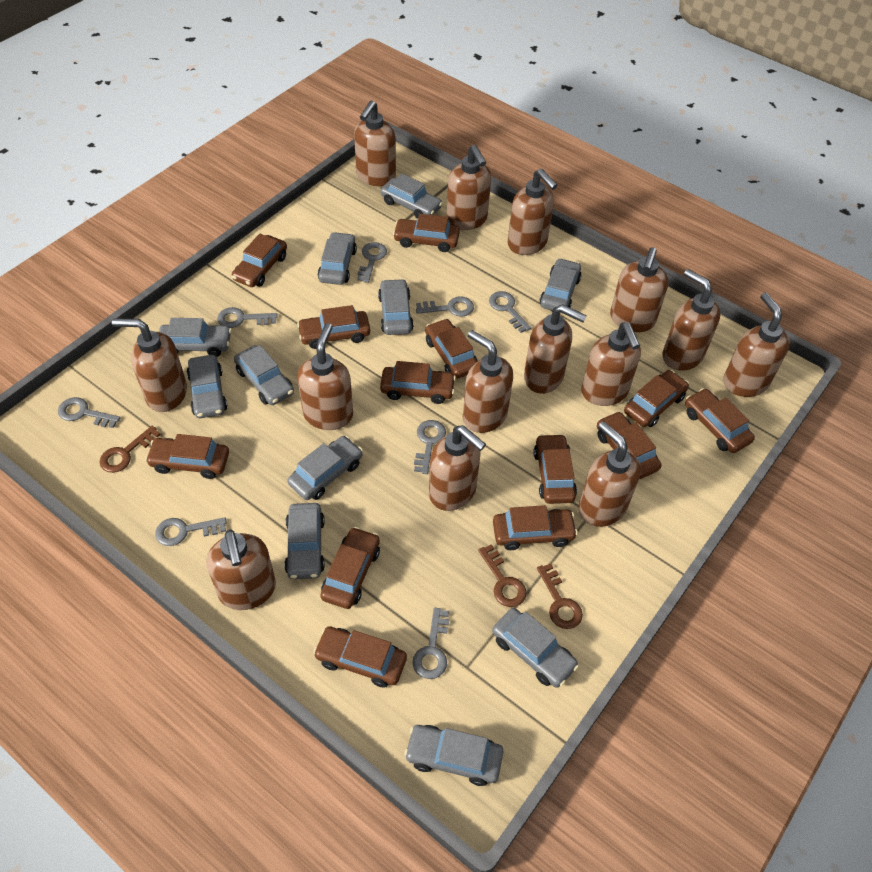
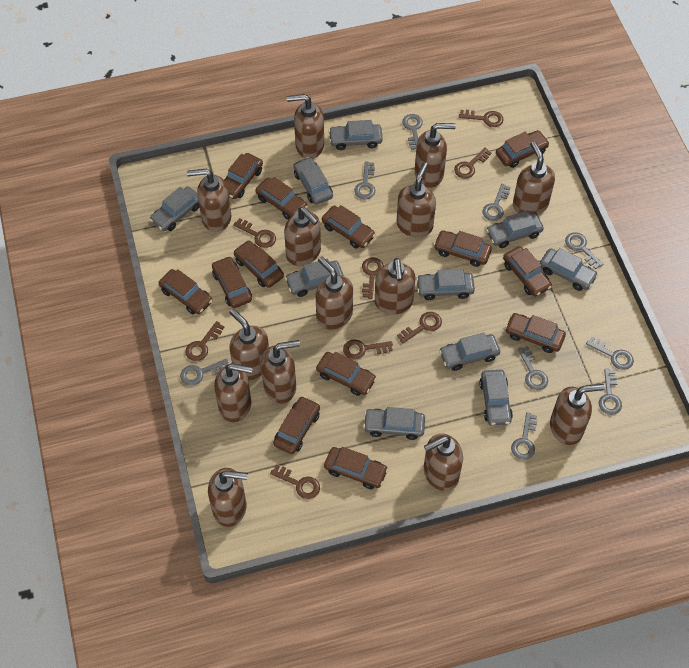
brown key: 3 -> 8
grey car: 11 -> 10
grey key: 8 -> 9

